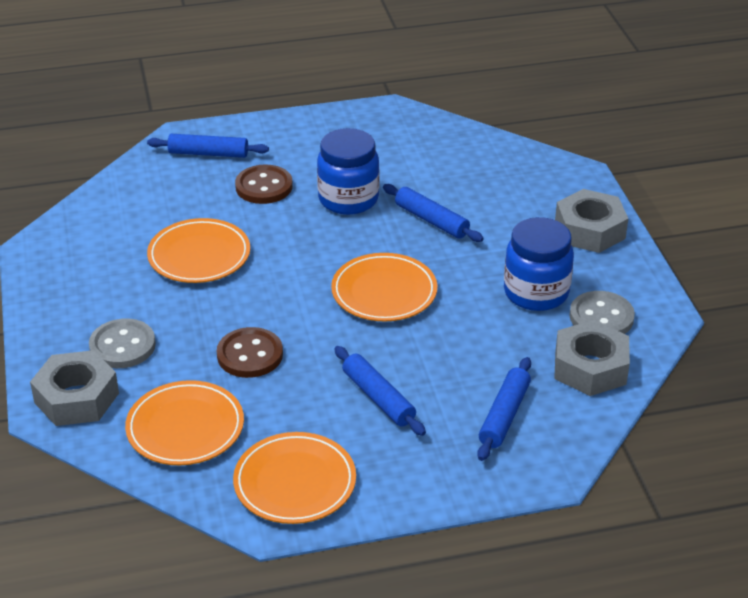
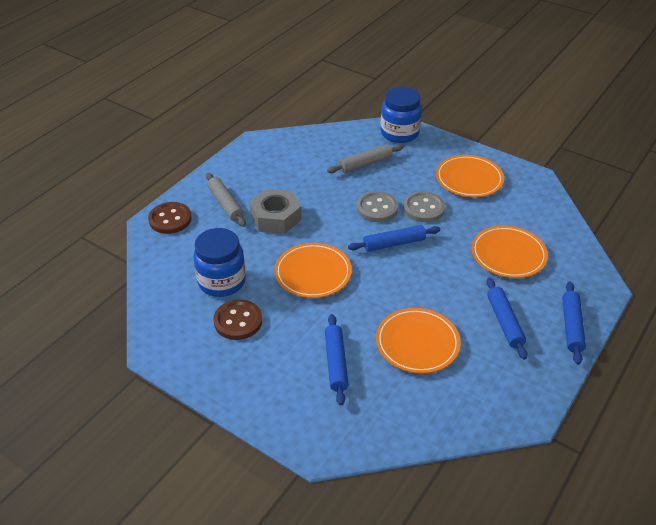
grey nut: 3 -> 1
grey rolling pin: 0 -> 2

